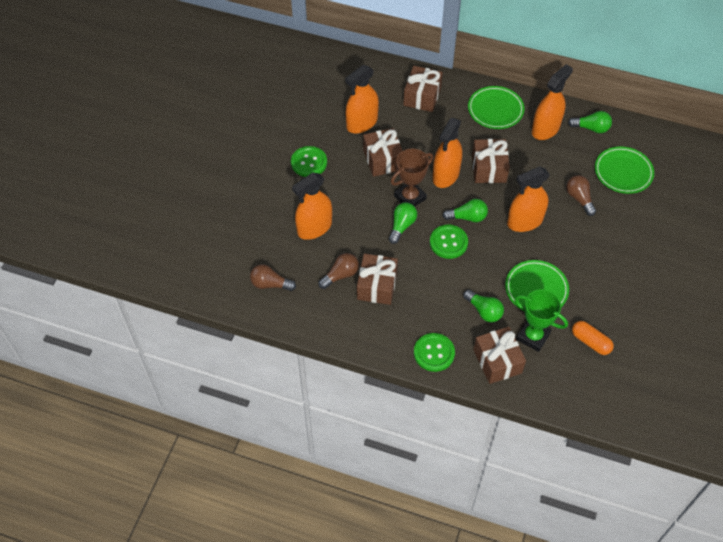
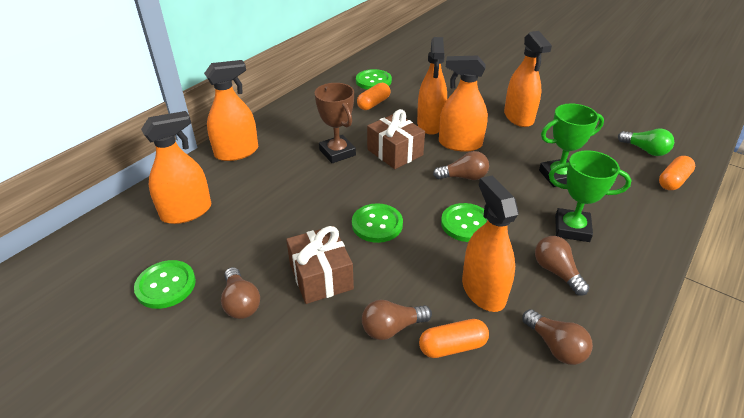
brown gift: 5 -> 2
brown light bulb: 3 -> 5
green button: 3 -> 4
green light bulb: 4 -> 1
green plate: 3 -> 0
green trophy: 1 -> 2
orange capsule: 1 -> 3
orange spray bottle: 5 -> 6

